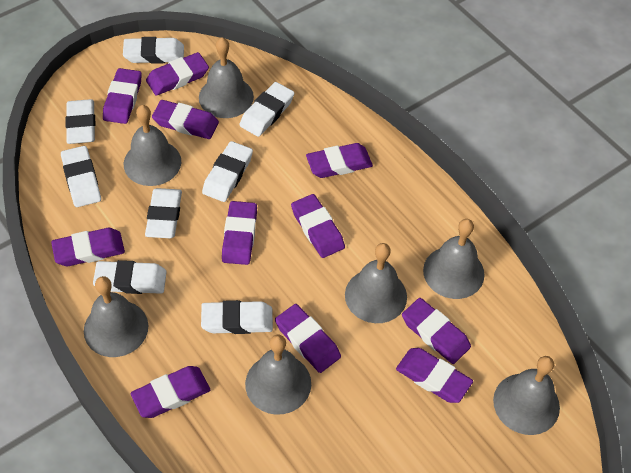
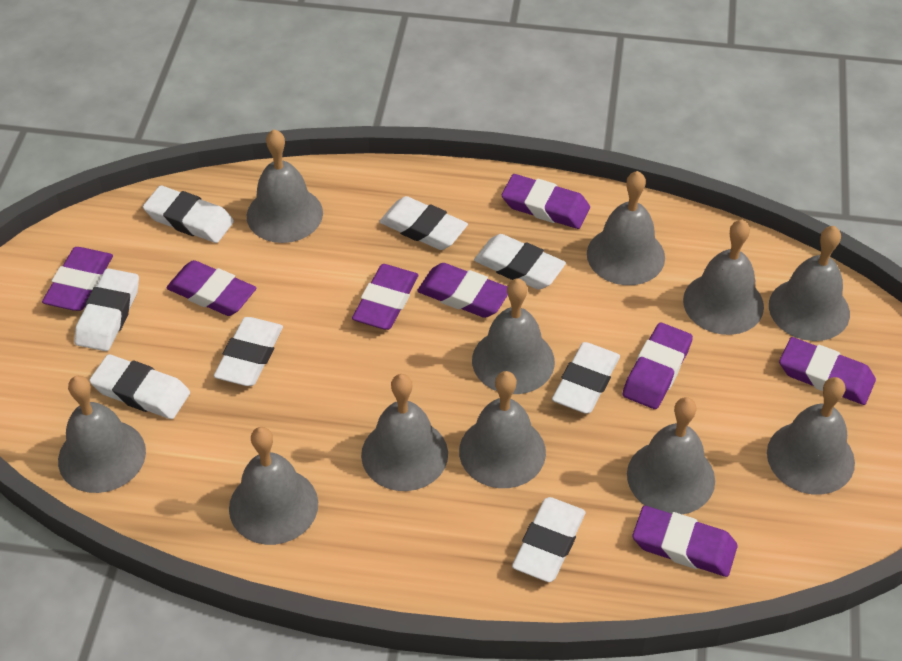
grey bell: 7 -> 11
purple eraser: 11 -> 8

